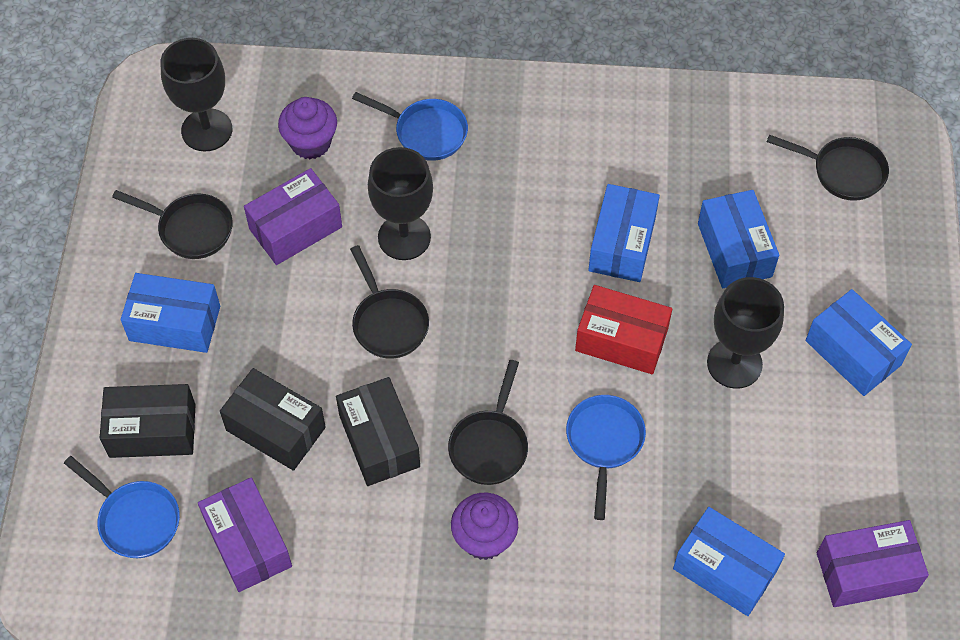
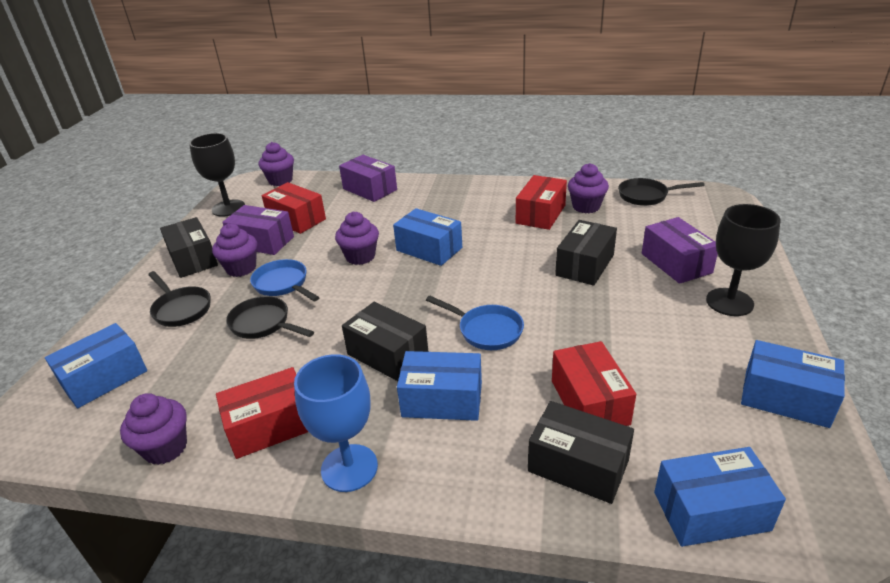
black box: 3 -> 4
black goblet: 3 -> 2
black pan: 4 -> 3
blue goblet: 0 -> 1
blue pan: 3 -> 2
purple cupcake: 2 -> 5
red box: 1 -> 4

